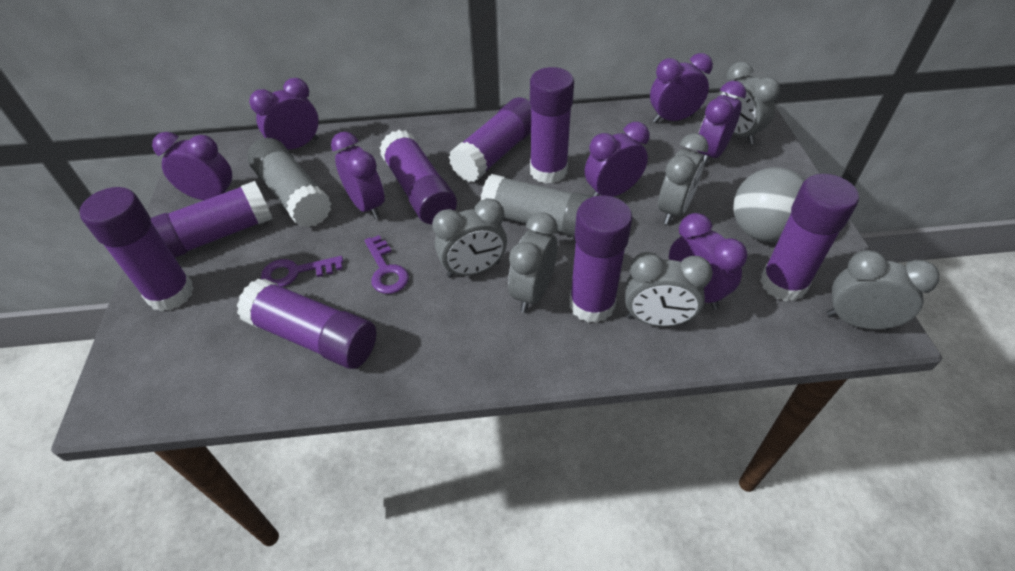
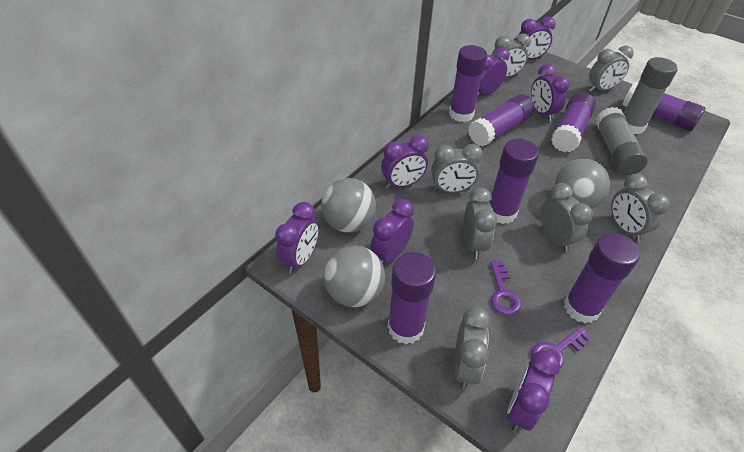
grey ball: 1 -> 3
grey clock: 6 -> 7
purple glue stick: 8 -> 7

